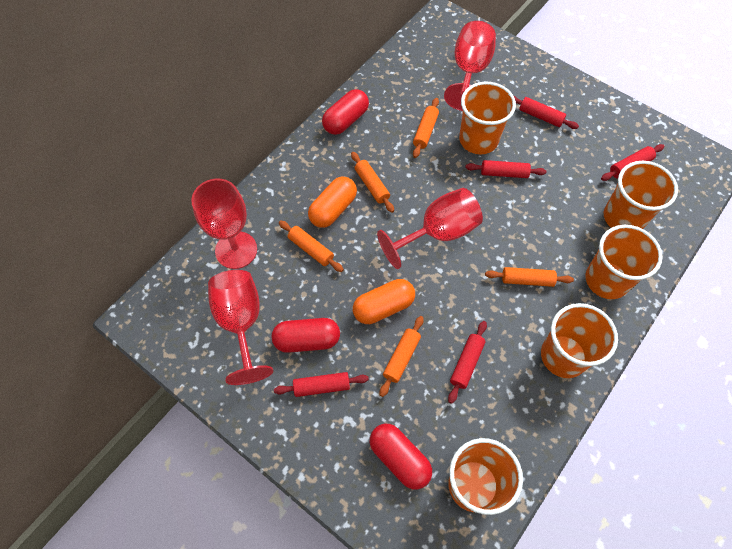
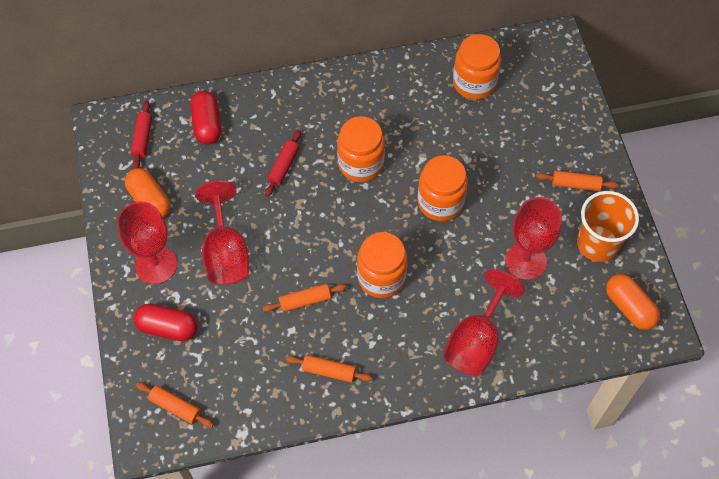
orange cup: 5 -> 1
orange jar: 0 -> 4
orange rolling pin: 5 -> 4
red capsule: 3 -> 2
red rolling pin: 5 -> 2

